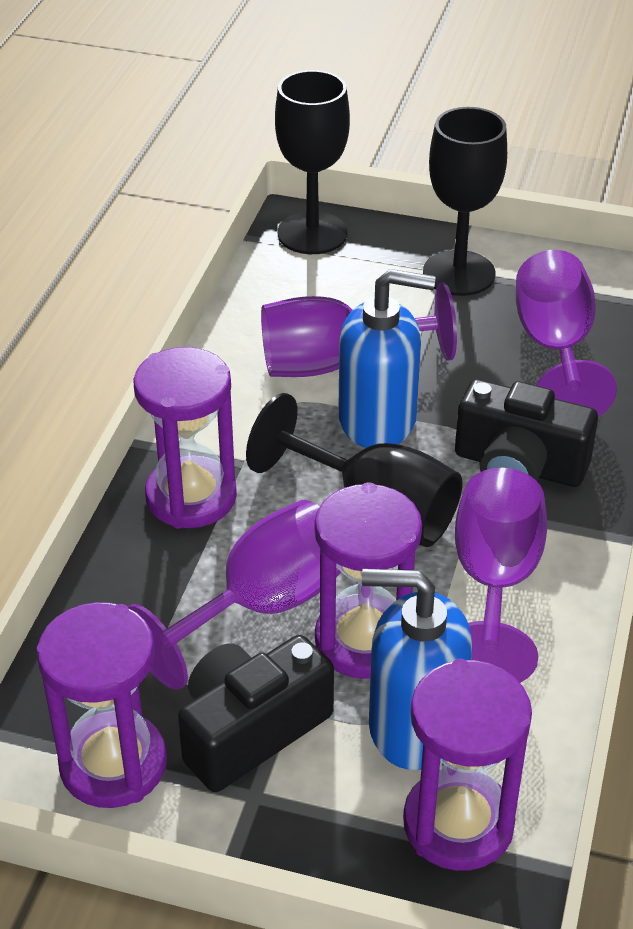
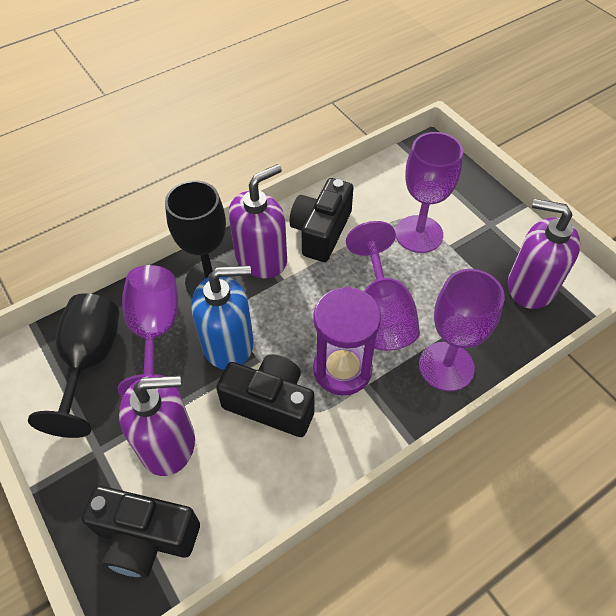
black camera: 2 -> 3
black goblet: 3 -> 2
blue soap dispenser: 2 -> 1
purple hourglass: 4 -> 1
purple soap dispenser: 0 -> 3

